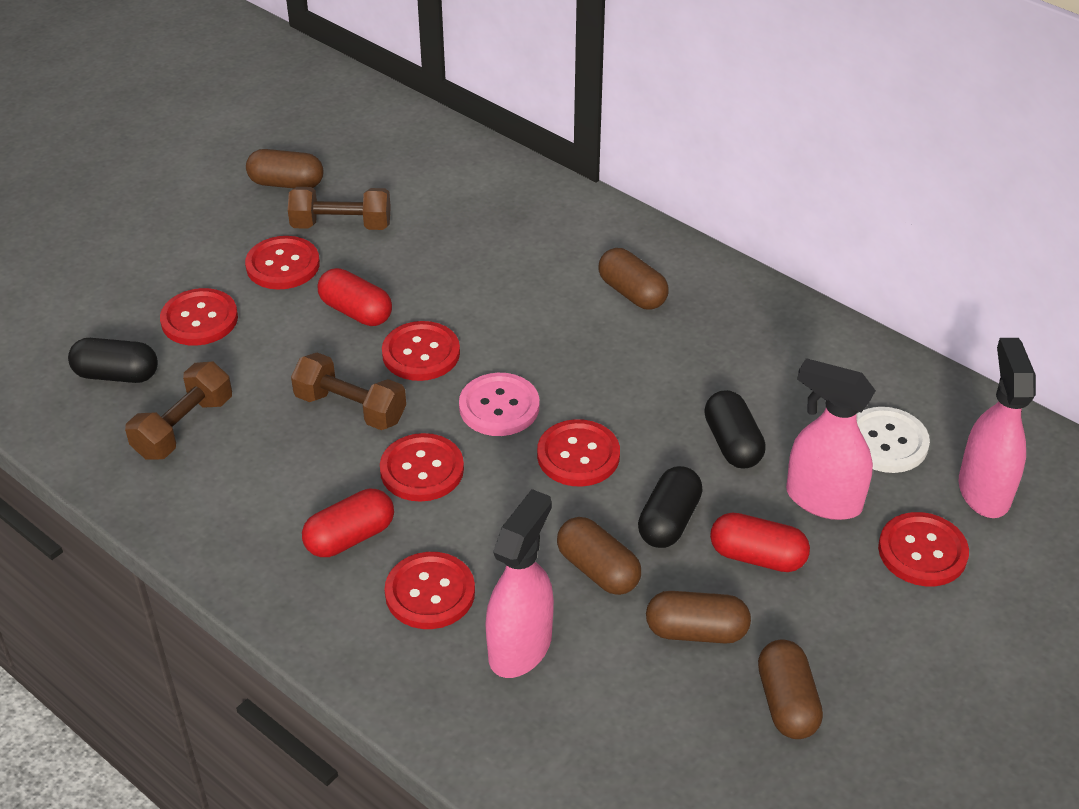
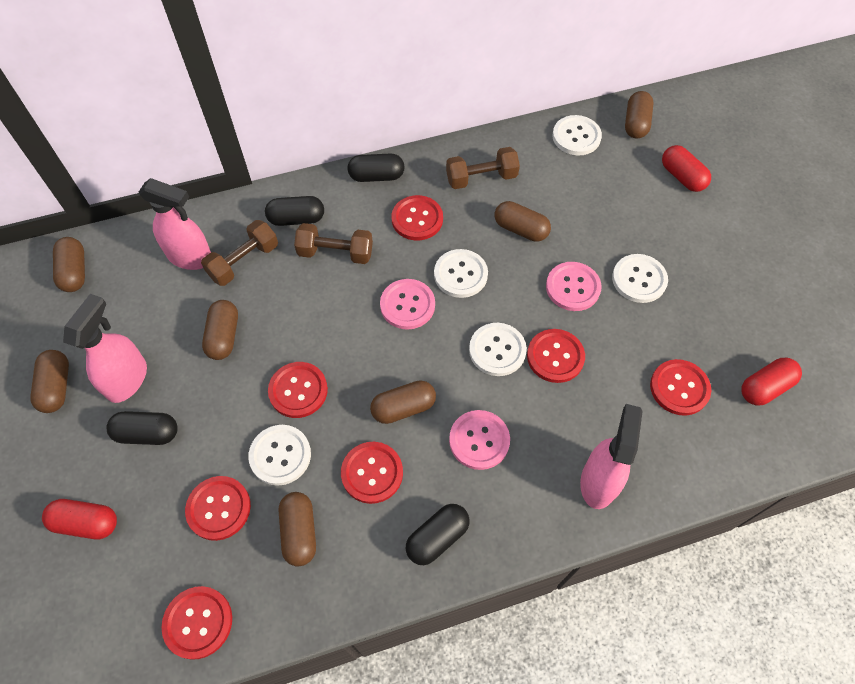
black capsule: 3 -> 4
brown capsule: 5 -> 7
pink button: 1 -> 3
white button: 1 -> 5

